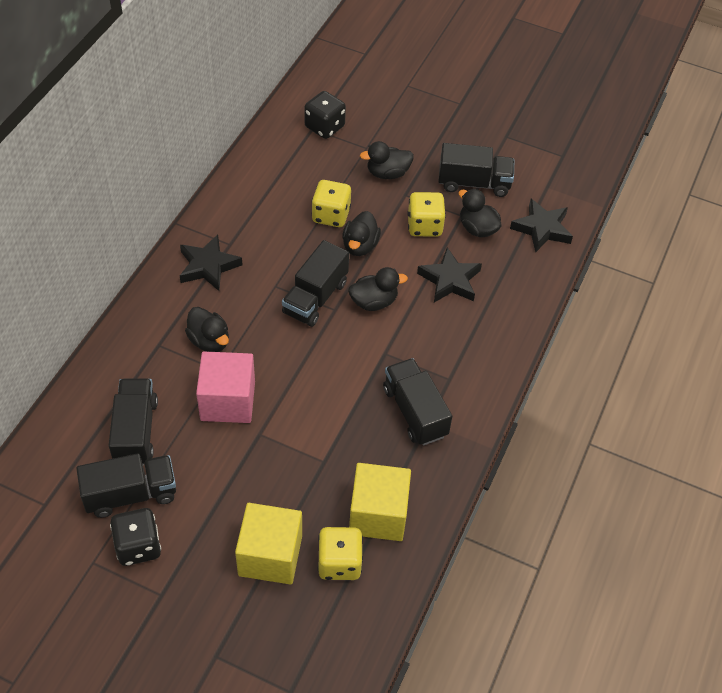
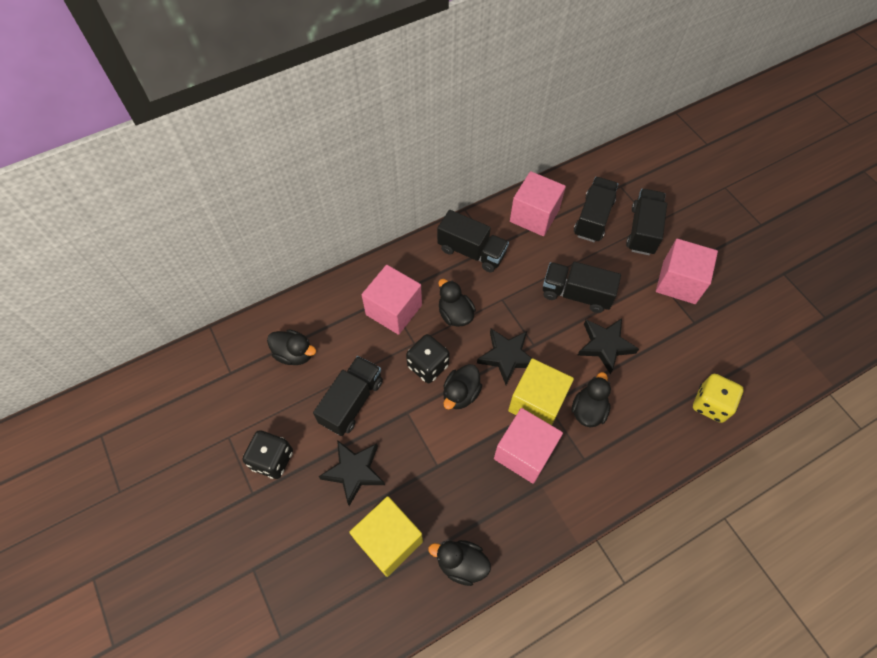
pink cube: 1 -> 4
yellow dice: 3 -> 1

